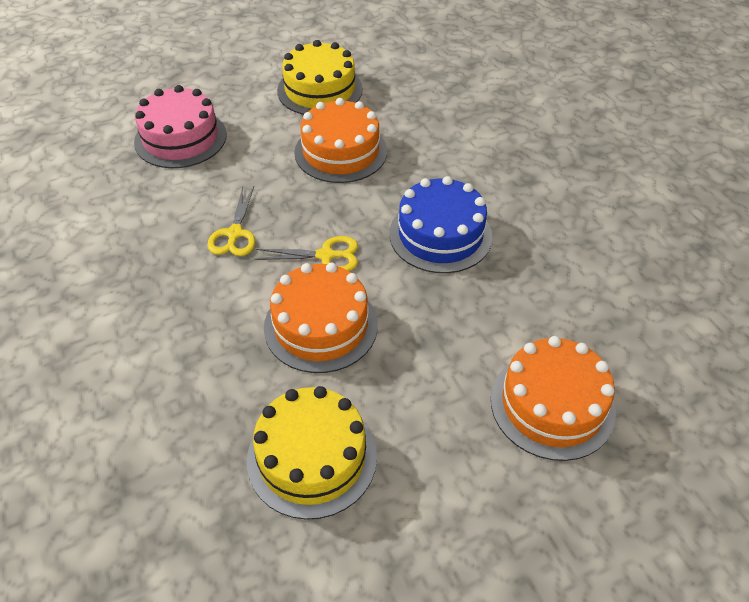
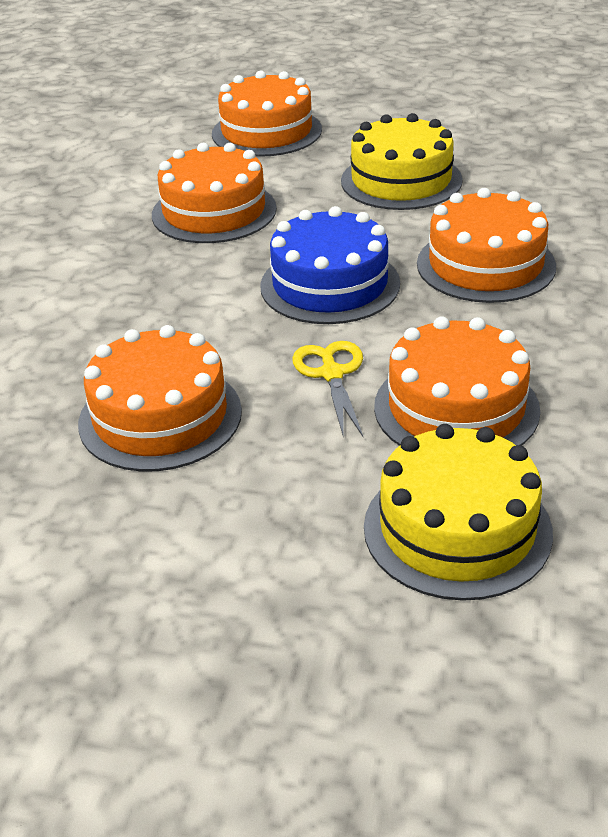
orange cake: 3 -> 5
pink cake: 1 -> 0
yellow scissors: 2 -> 1

